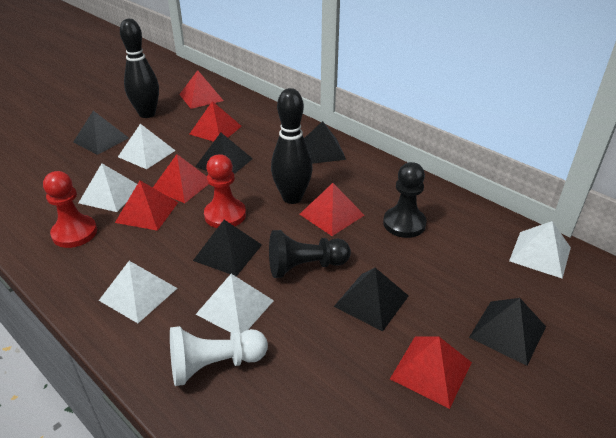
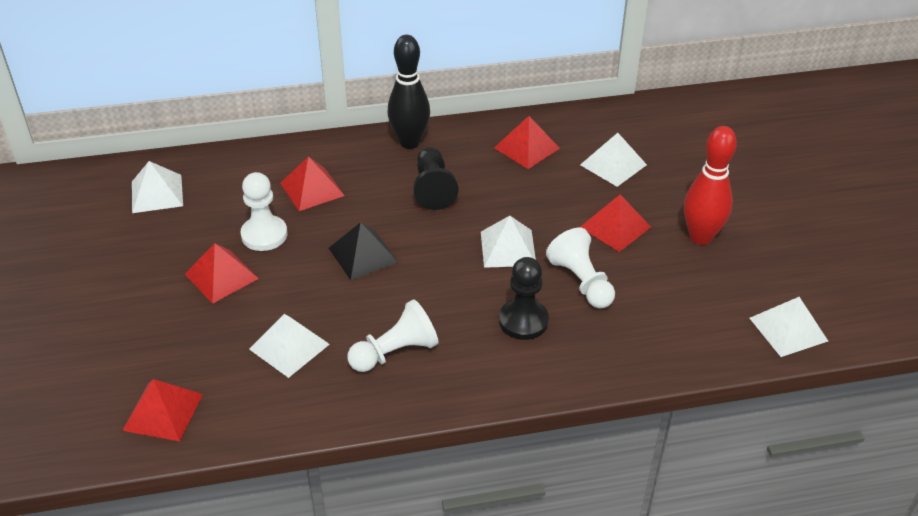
black bowling pin: 2 -> 1
black pyramid: 6 -> 1
red bowling pin: 0 -> 1
red pawn: 2 -> 0
red pyramid: 6 -> 5
white pawn: 1 -> 3

